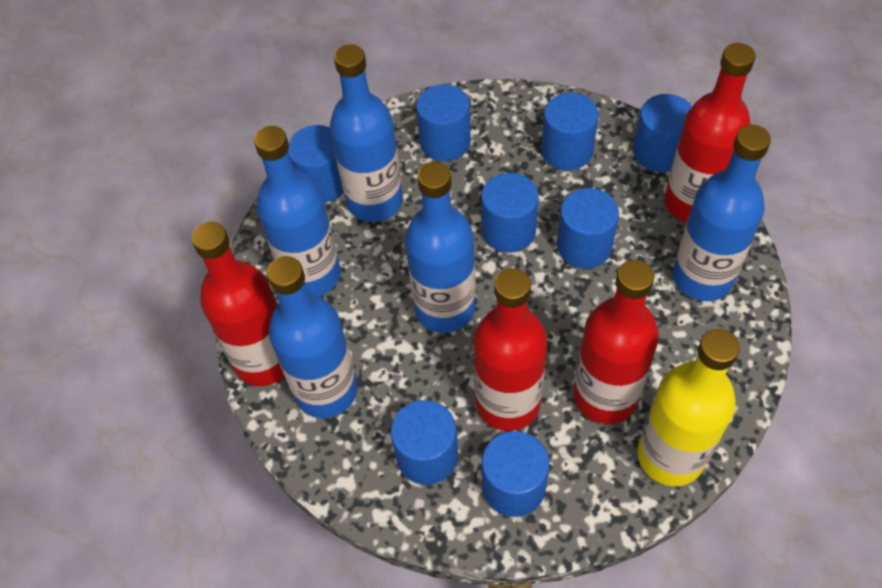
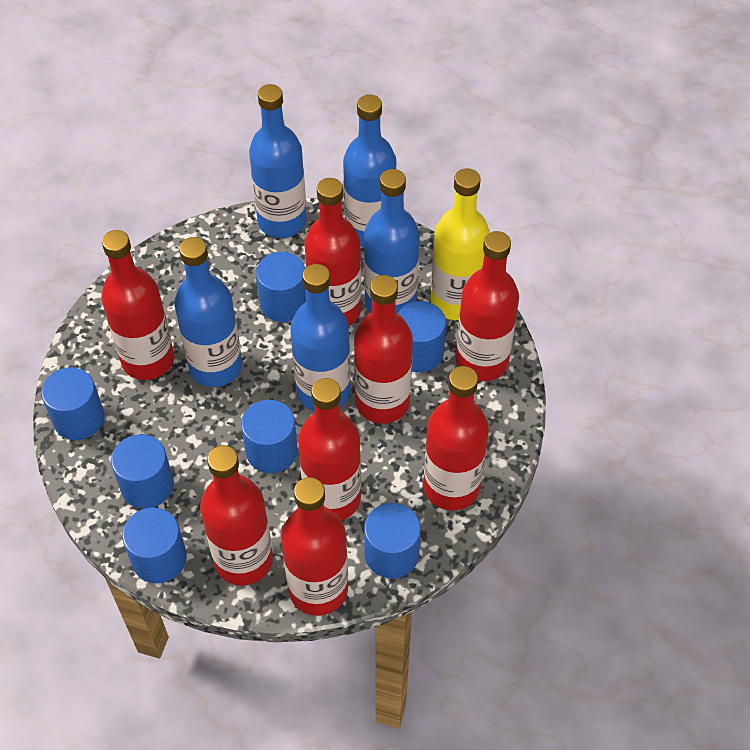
blue cylinder: 8 -> 7
red bottle: 4 -> 8

